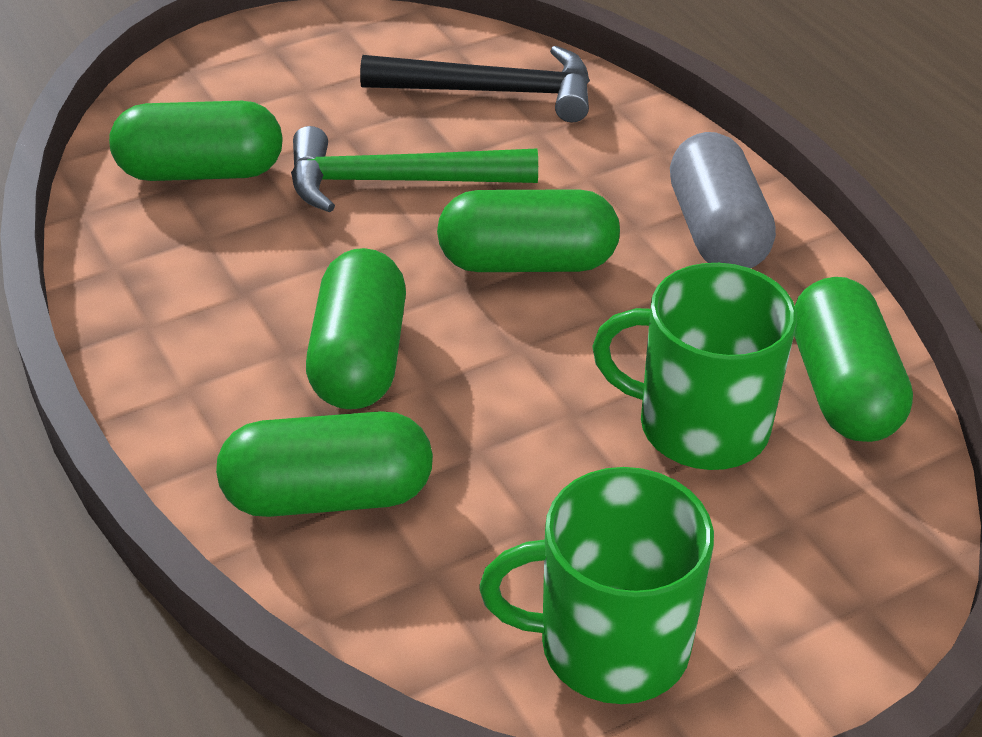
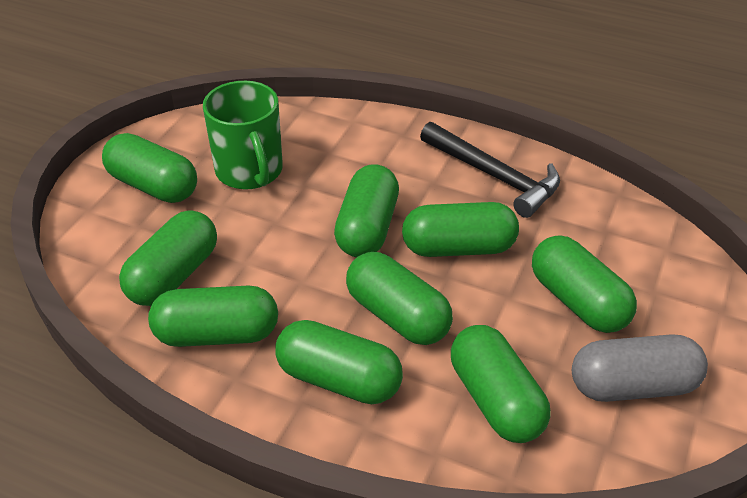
green capsule: 5 -> 9
green hammer: 1 -> 0
green mug: 2 -> 1

